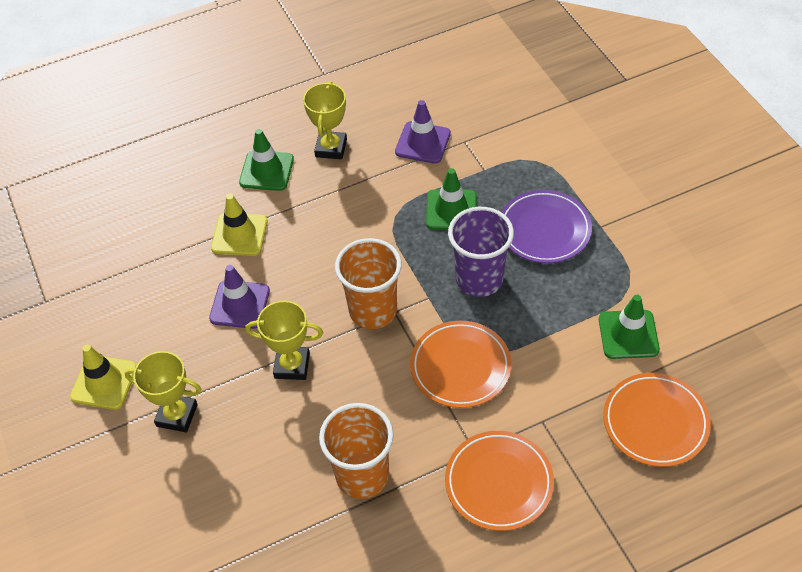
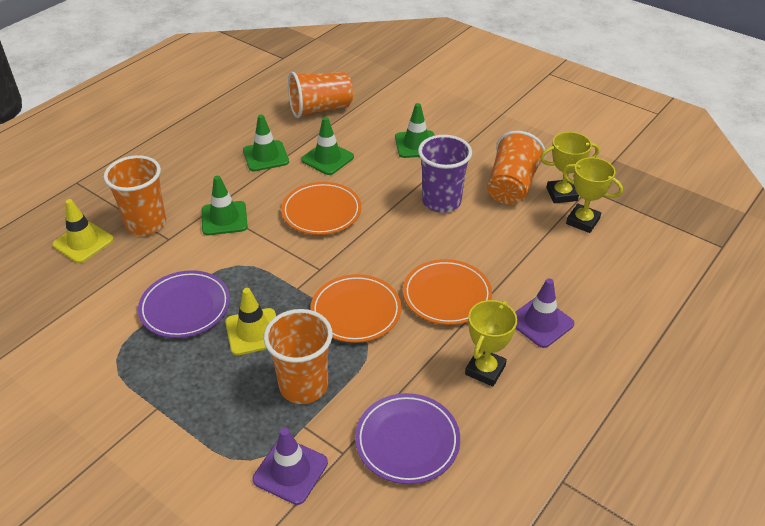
green traffic cone: 3 -> 4
orange cup: 2 -> 4
purple plate: 1 -> 2

